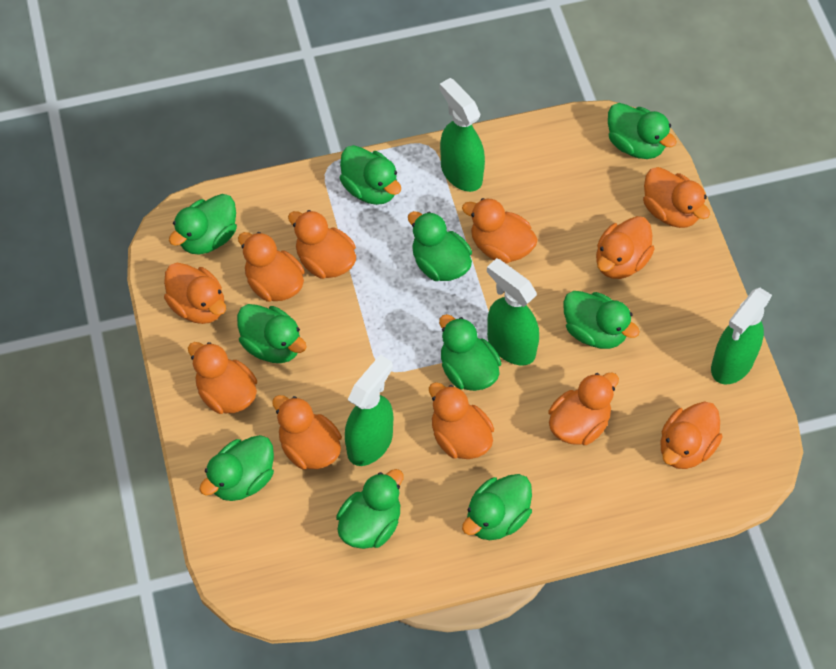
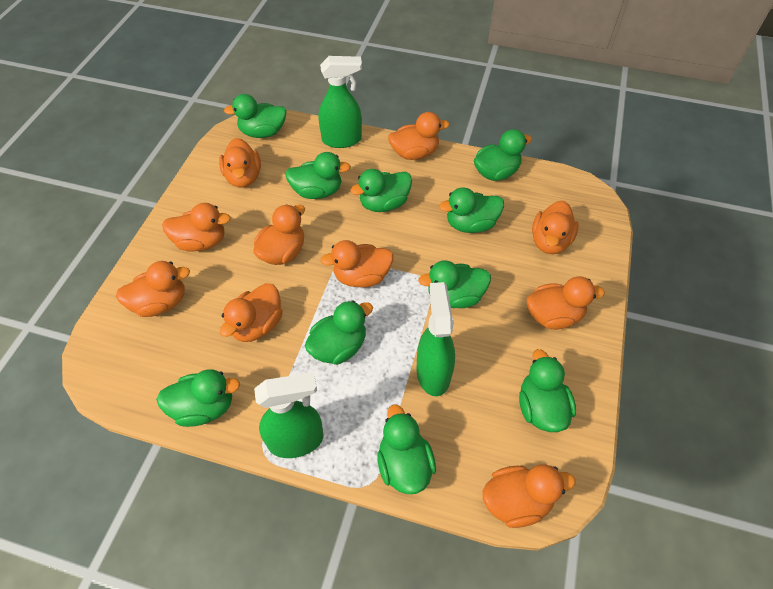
green spray bottle: 4 -> 3
orange duck: 11 -> 10

